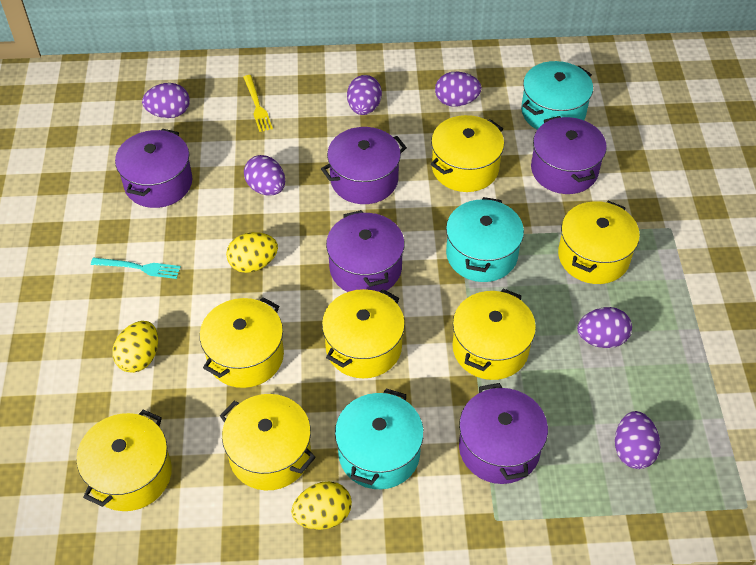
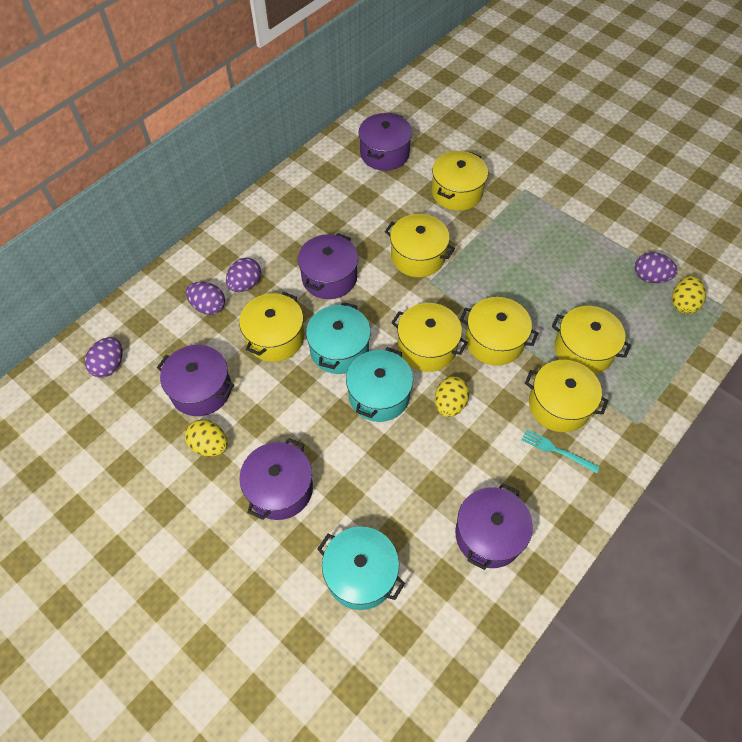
purple egg: 6 -> 4
yellow fork: 1 -> 0

